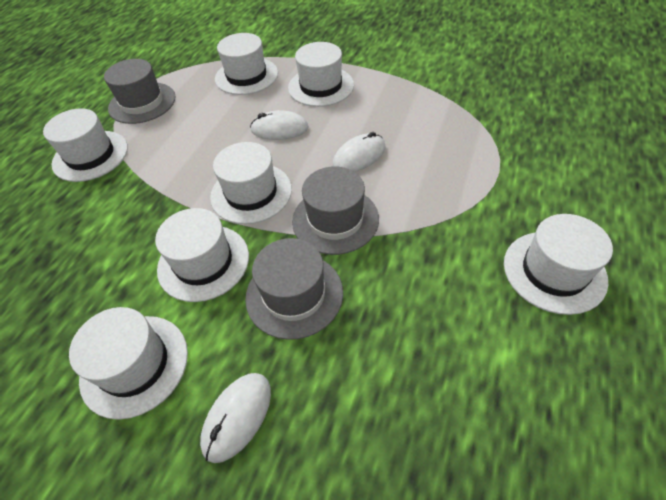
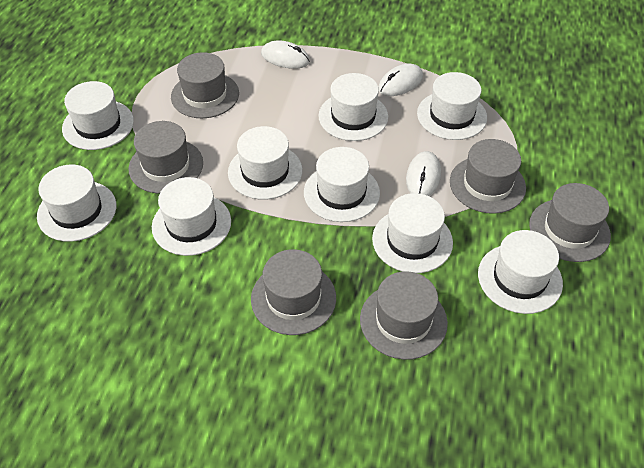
grey hat: 3 -> 6
white hat: 7 -> 9

